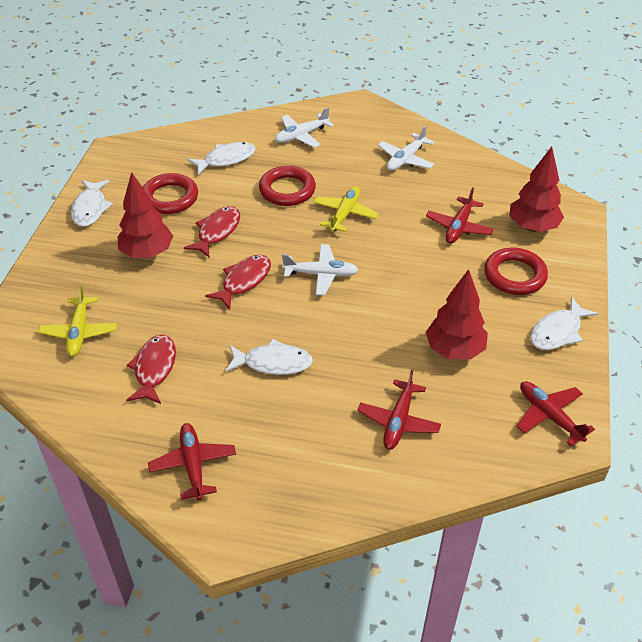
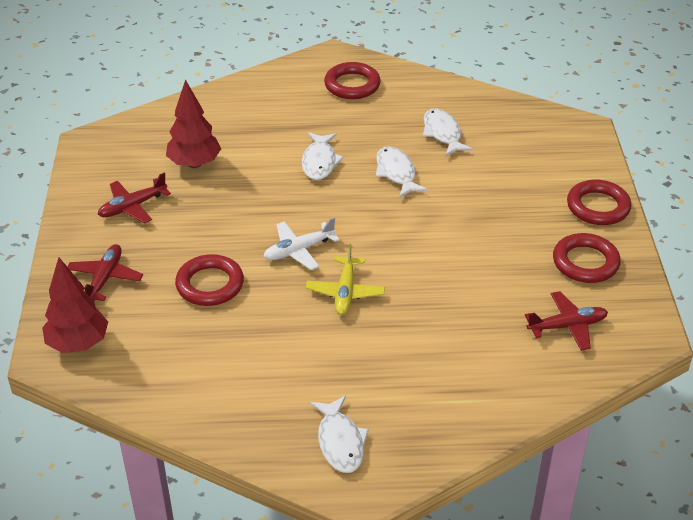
red fish: 3 -> 0
red plane: 4 -> 3
red ring: 3 -> 4
red tree: 3 -> 2
white plane: 3 -> 1
yellow plane: 2 -> 1

